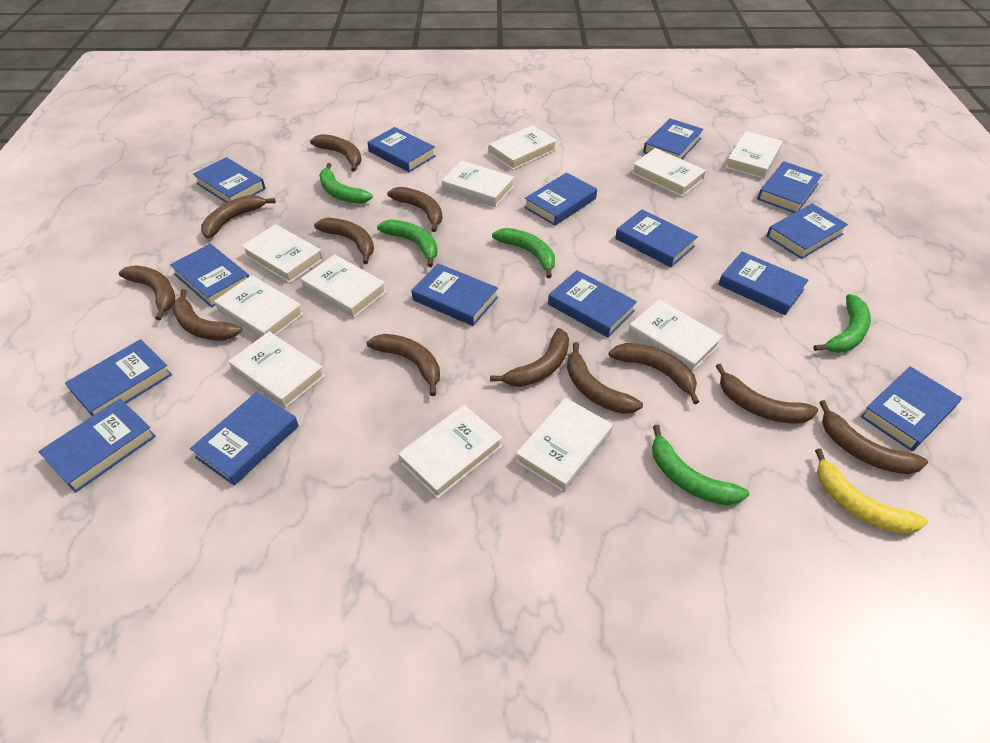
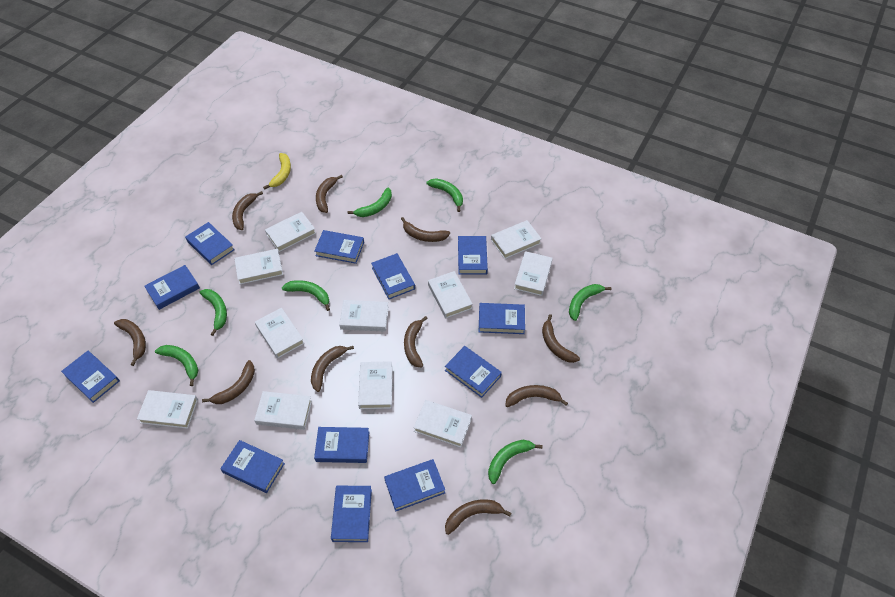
blue book: 15 -> 12
brown banana: 12 -> 10
green banana: 5 -> 7

